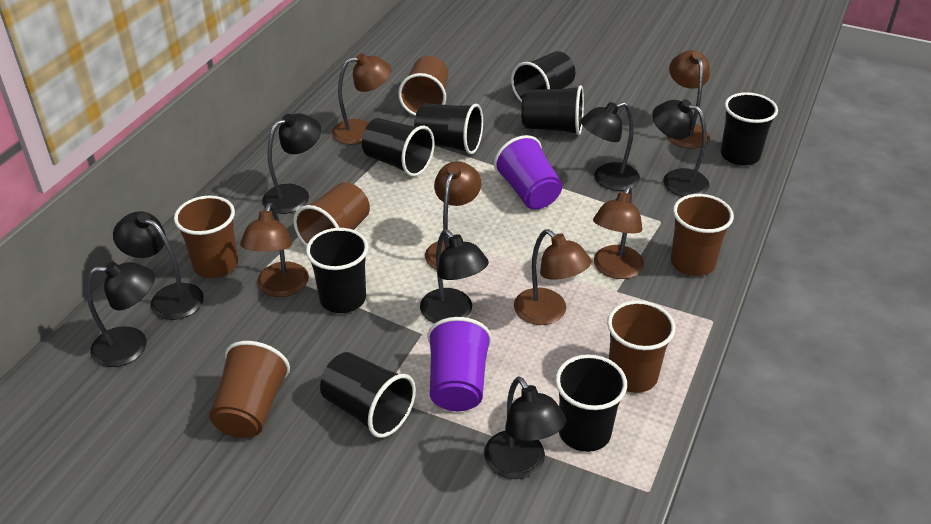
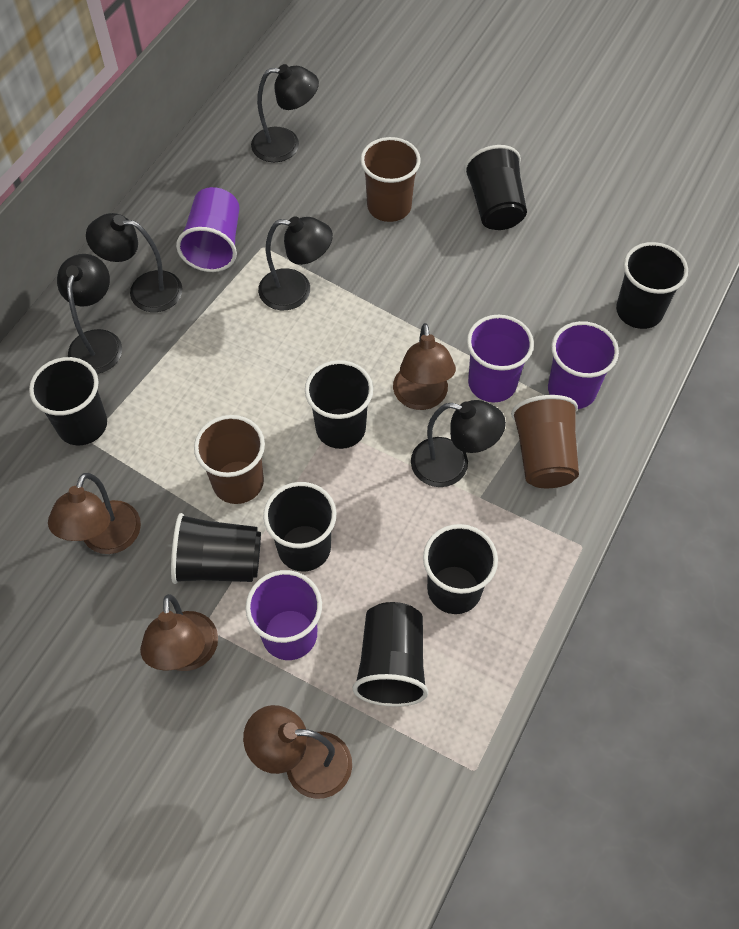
black lamp: 7 -> 5
brown cup: 6 -> 3
brown lamp: 6 -> 4
purple cup: 2 -> 4

